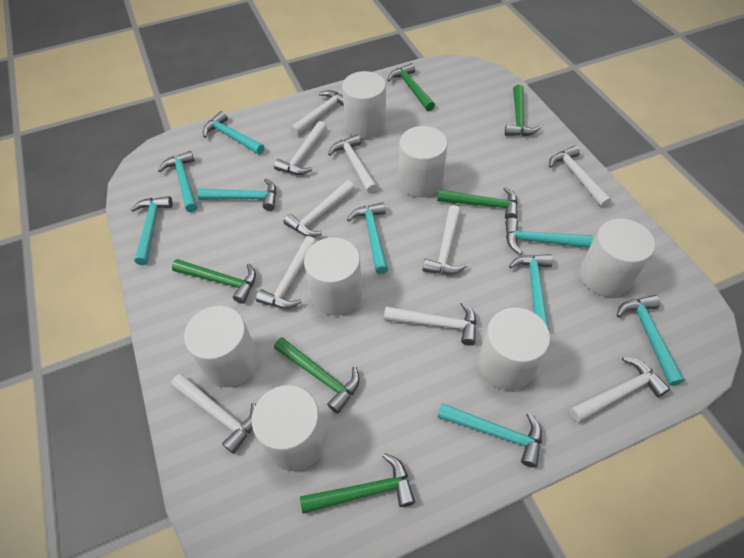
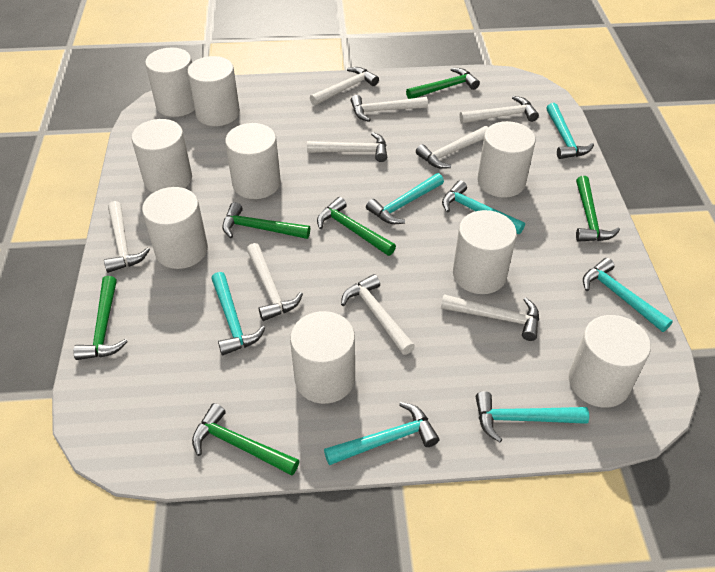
turquoise hammer: 9 -> 7
white cylinder: 7 -> 9
white hammer: 10 -> 9

